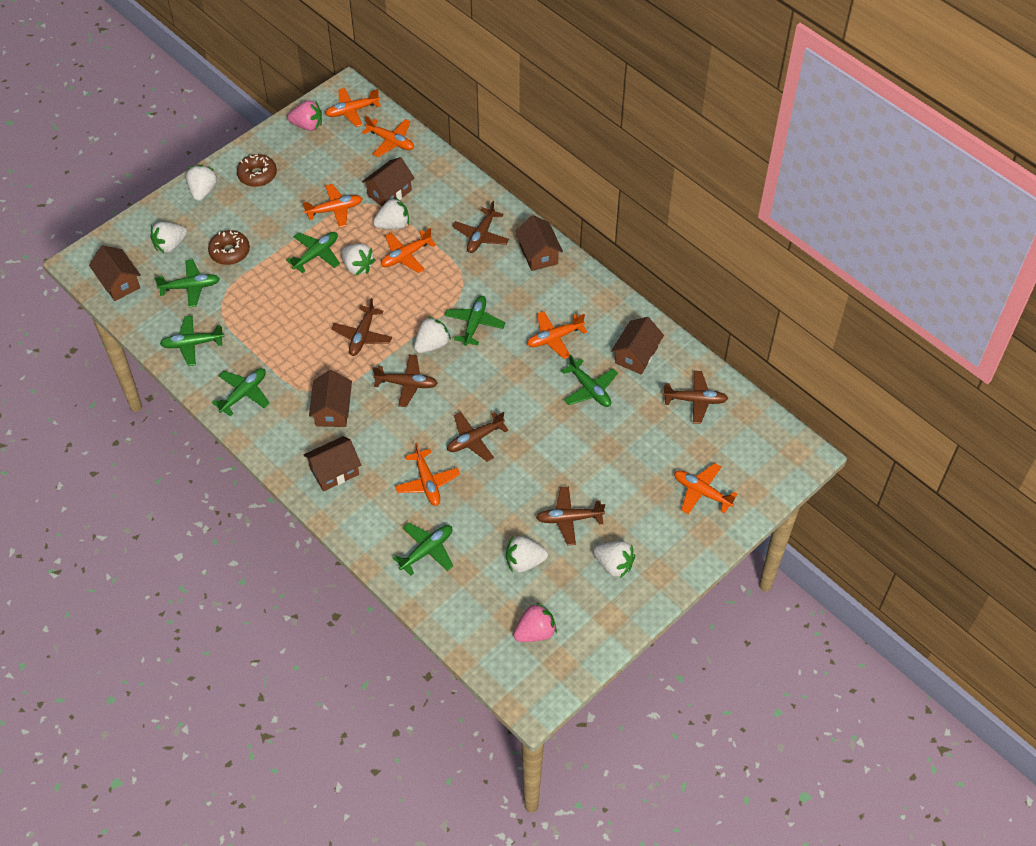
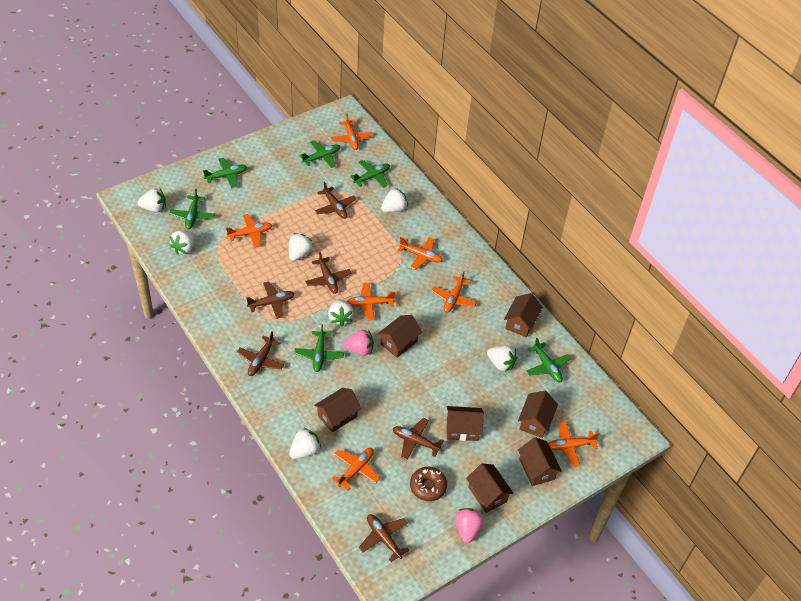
brown donut: 2 -> 1
brown house: 6 -> 7
green plane: 7 -> 6

